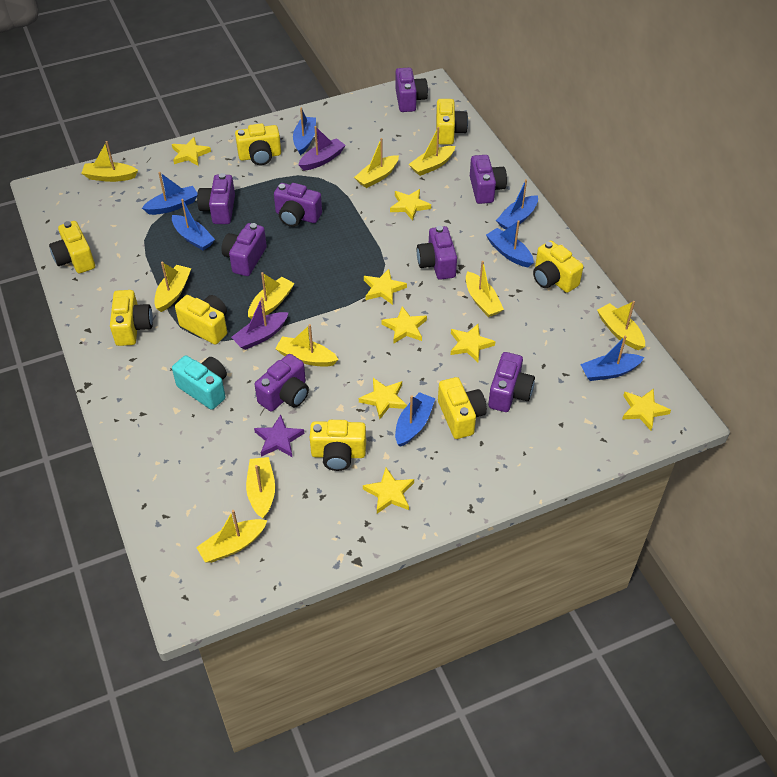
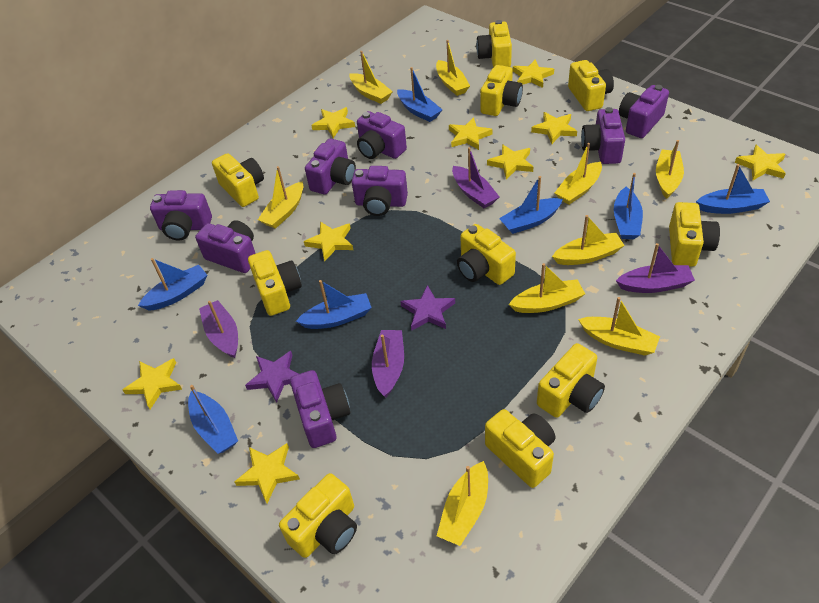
purple boat: 2 -> 4
purple star: 1 -> 2
turquoise camera: 1 -> 0
yellow boat: 10 -> 9
yellow camera: 8 -> 10
yellow star: 8 -> 9

